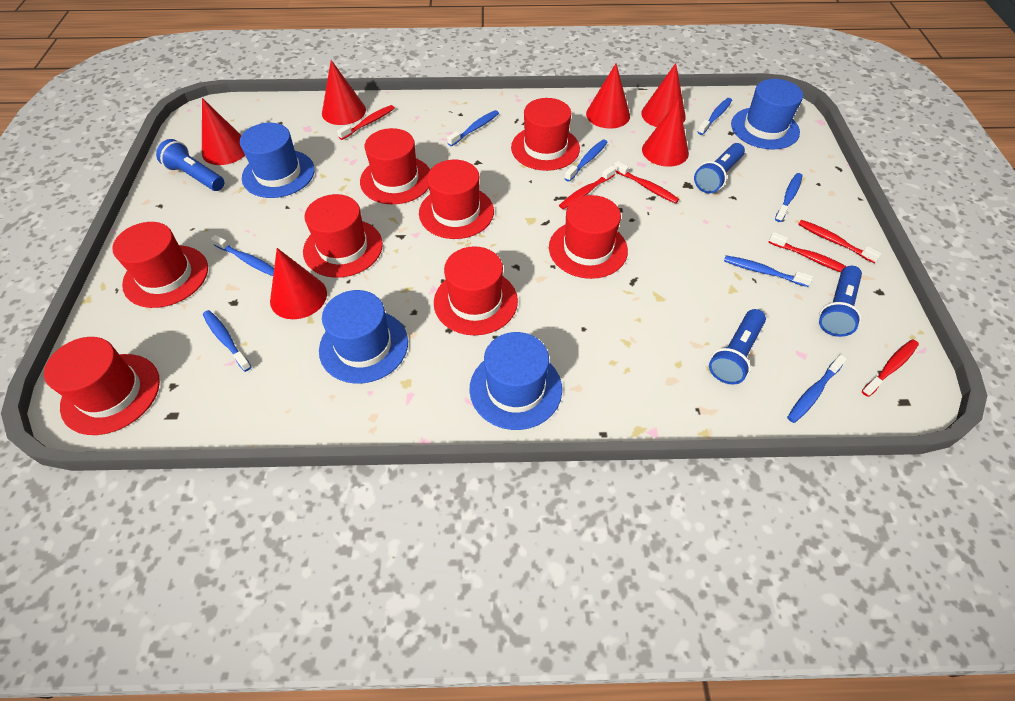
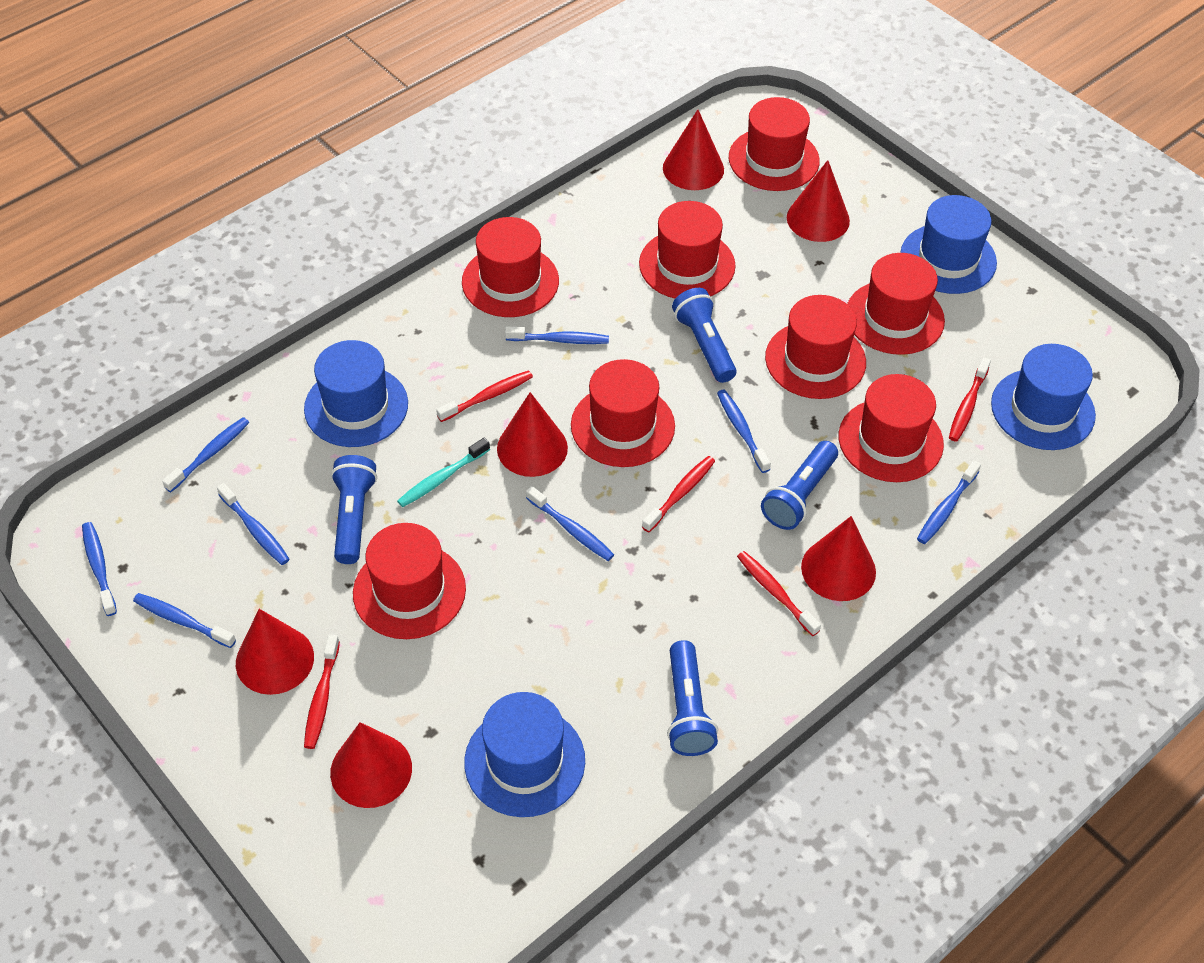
red toothbrush: 6 -> 5
turquoise toothbrush: 0 -> 1

